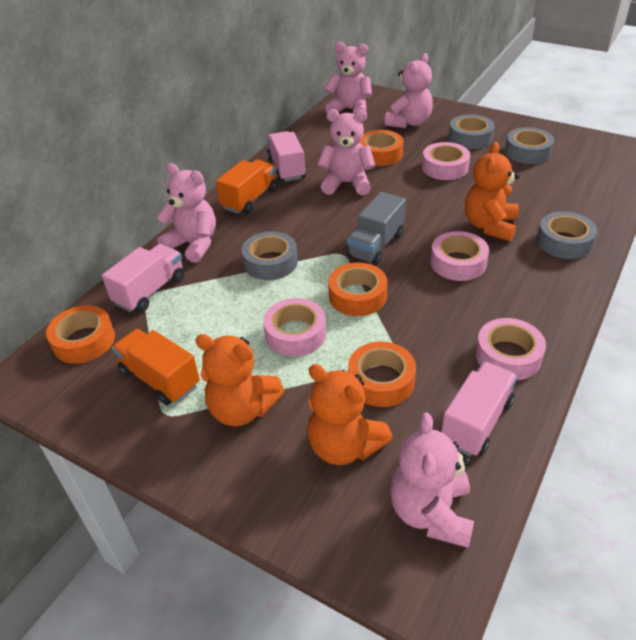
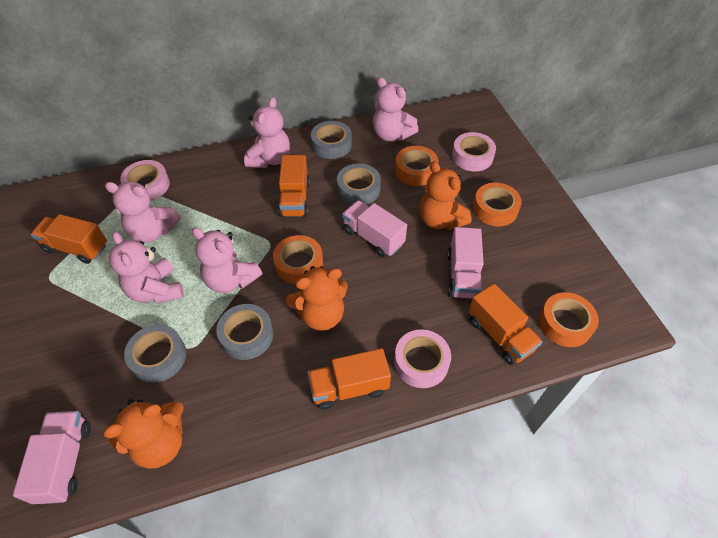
grey truck: 1 -> 0
orange truck: 2 -> 4
pink tape: 4 -> 3

